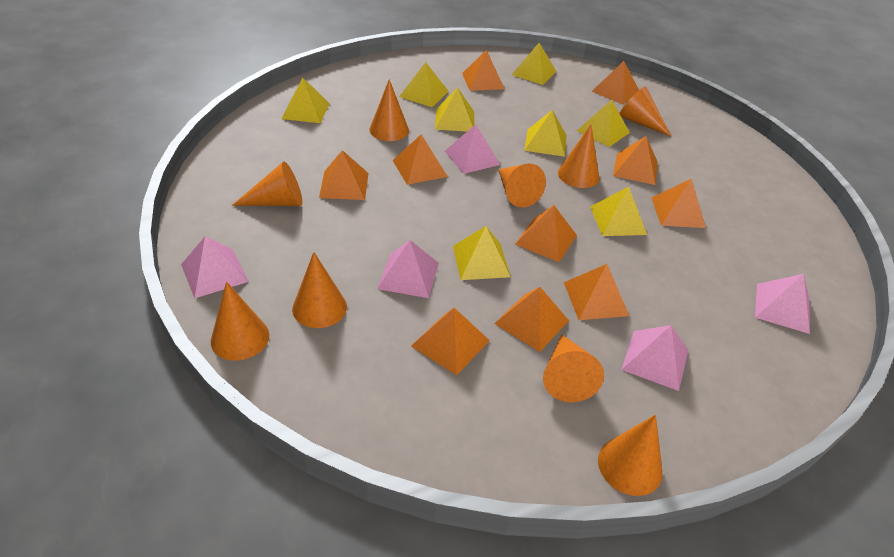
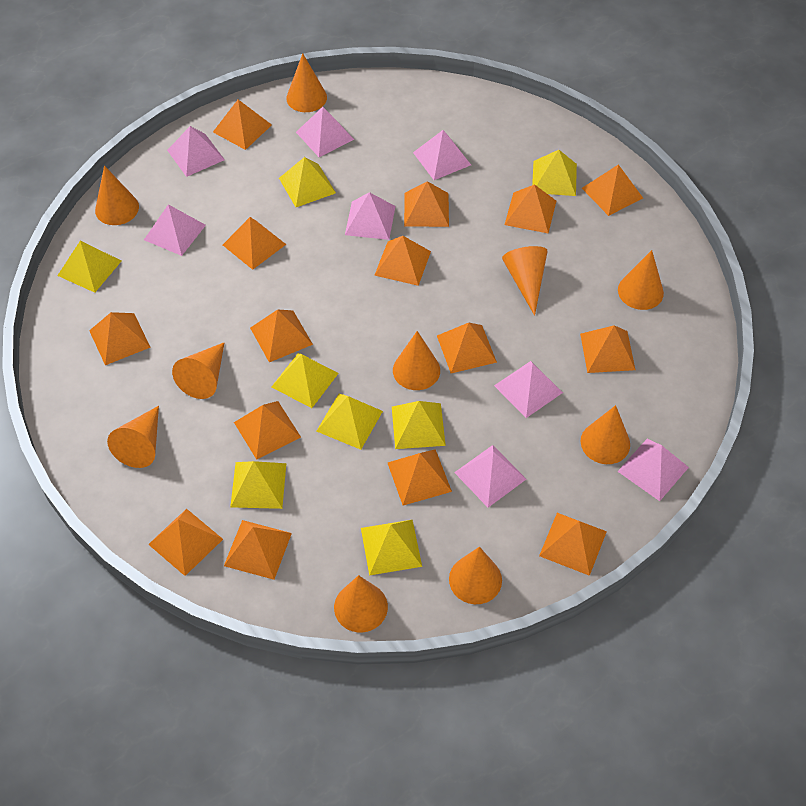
orange cone: 9 -> 10
orange pyramid: 10 -> 15
pink pyramid: 5 -> 8

